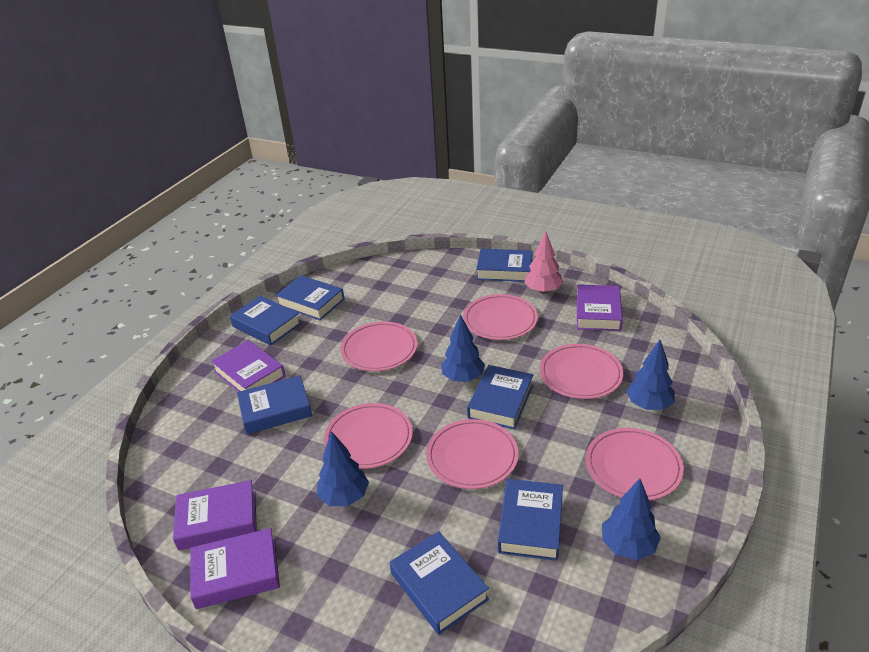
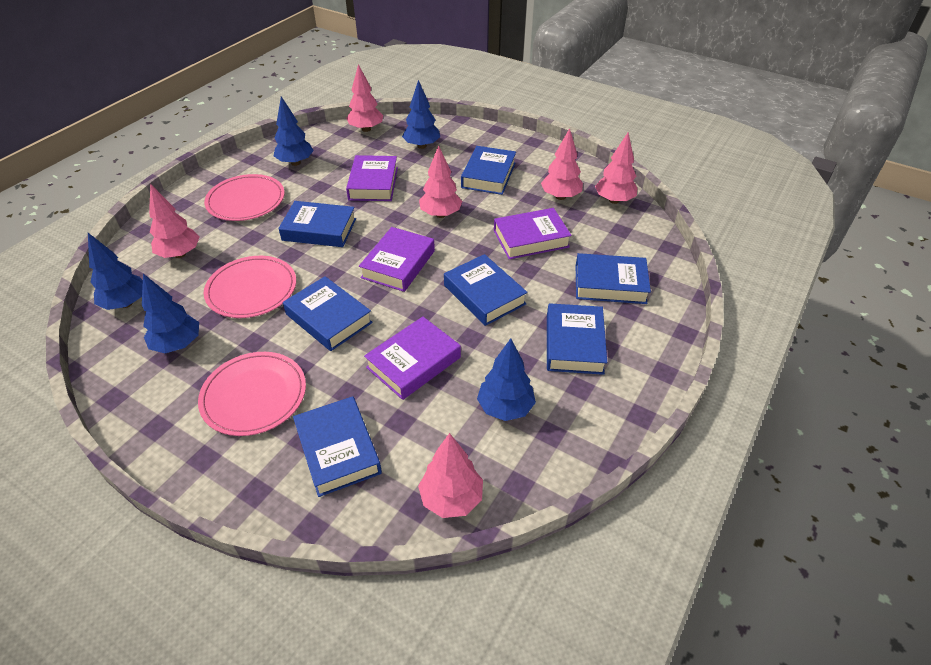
blue tree: 4 -> 5
pink plate: 6 -> 3
pink tree: 1 -> 6

